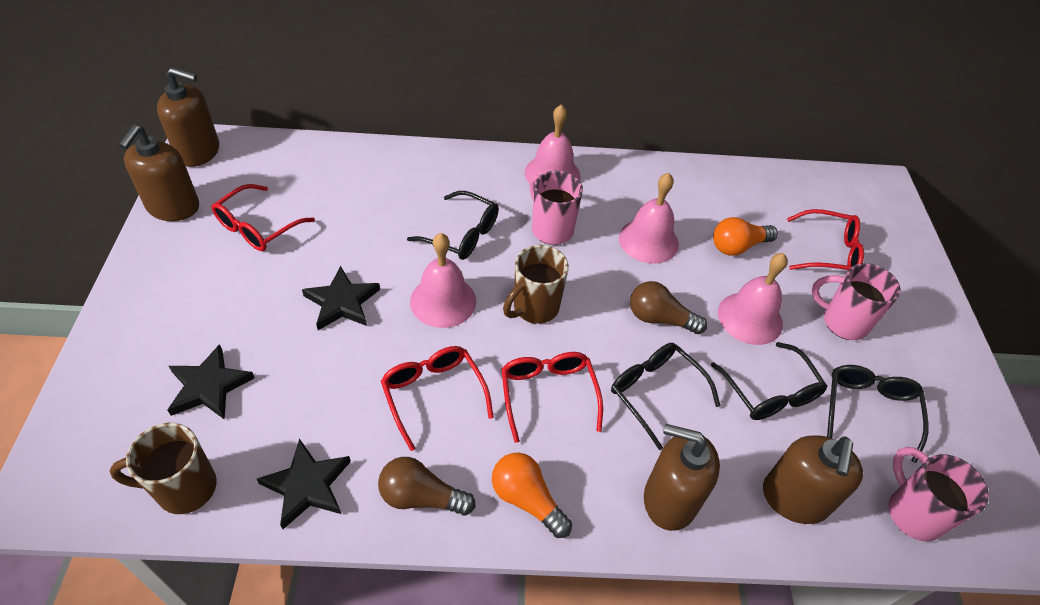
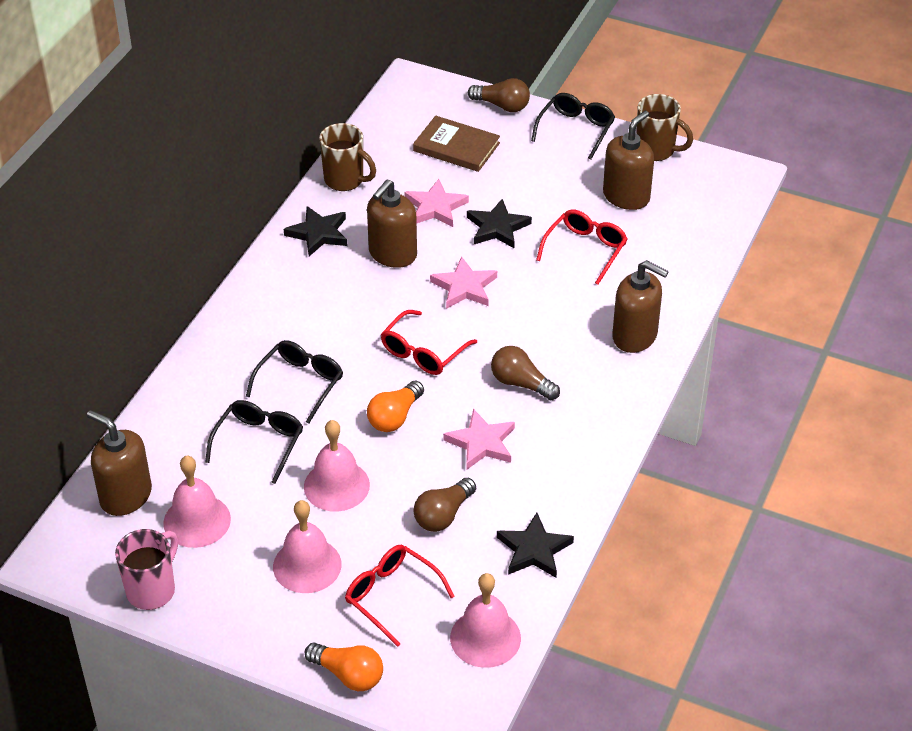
black glasses: 4 -> 3
brown book: 0 -> 1
brown light bulb: 2 -> 3
pink mug: 3 -> 1
pink star: 0 -> 3
red glasses: 4 -> 3

